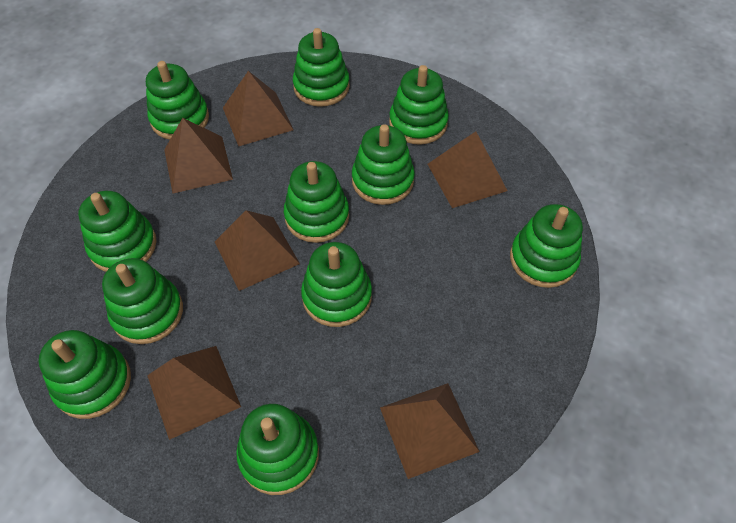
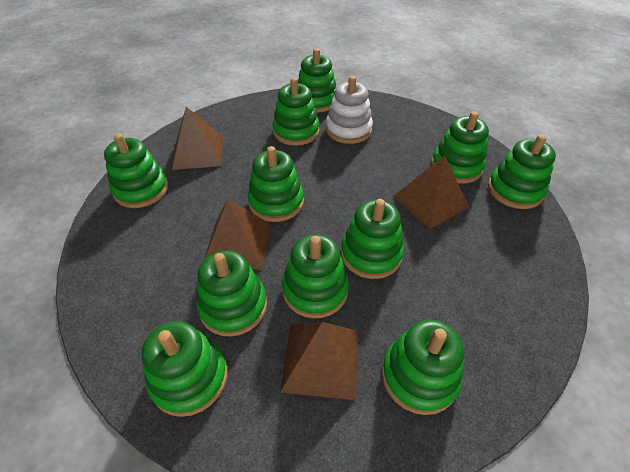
brown pyramid: 6 -> 4
white stacking toy: 0 -> 1

